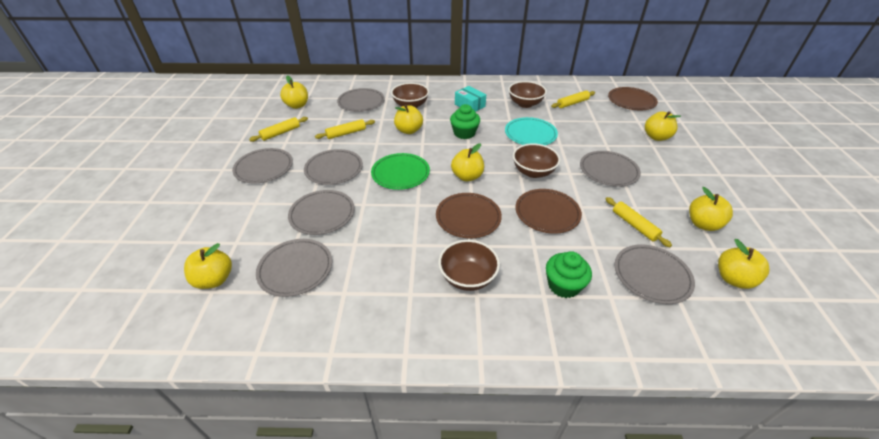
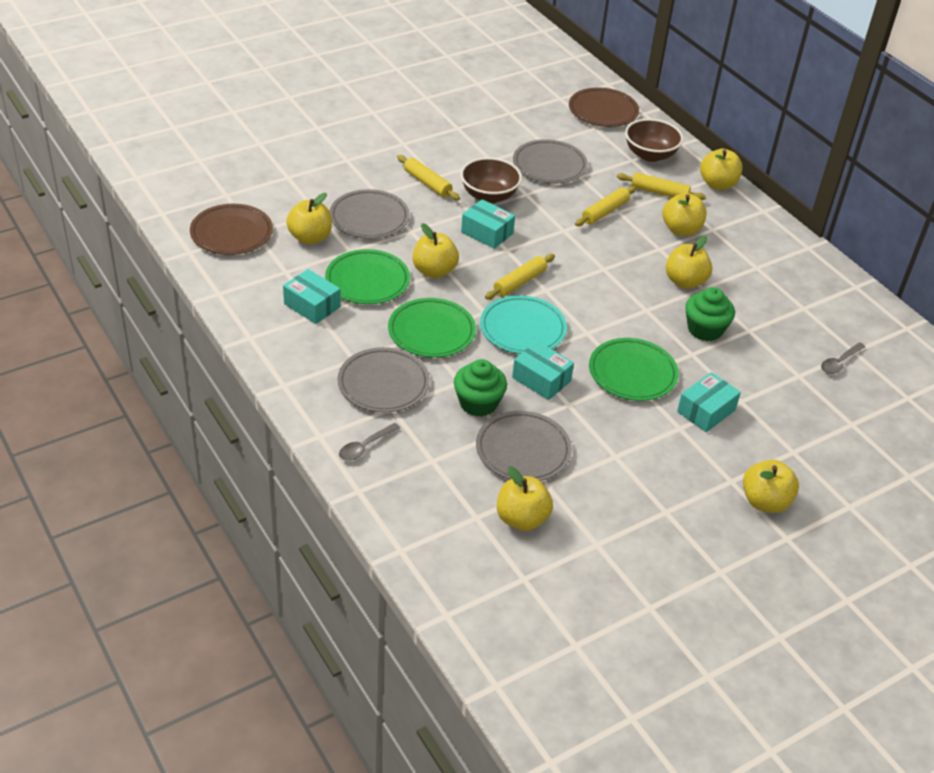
brown bowl: 4 -> 2
brown plate: 3 -> 2
green plate: 1 -> 3
grey plate: 7 -> 4
grey spoon: 0 -> 2
turquoise box: 1 -> 4

